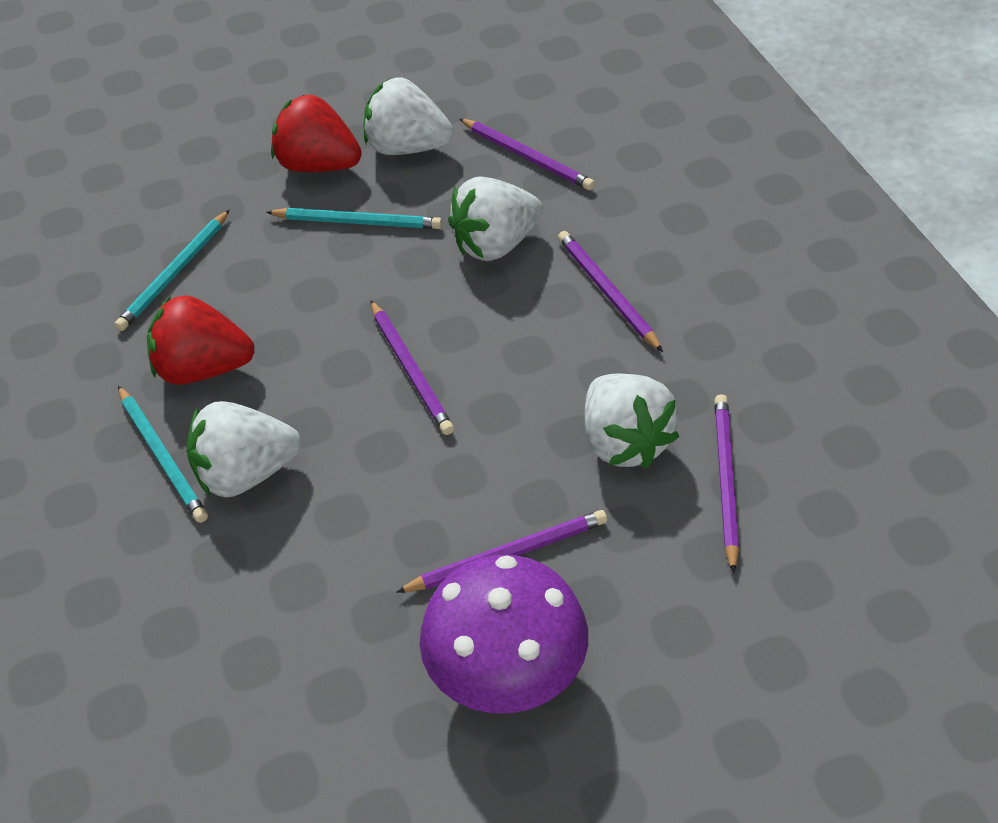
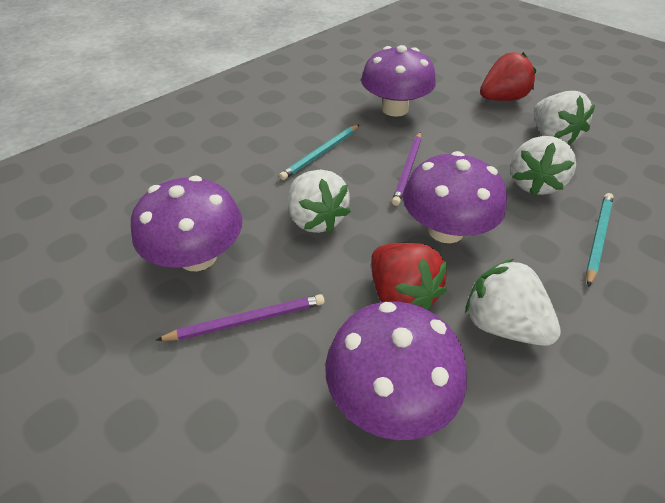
purple mushroom: 1 -> 4
purple pencil: 5 -> 2
turquoise pencil: 3 -> 2

